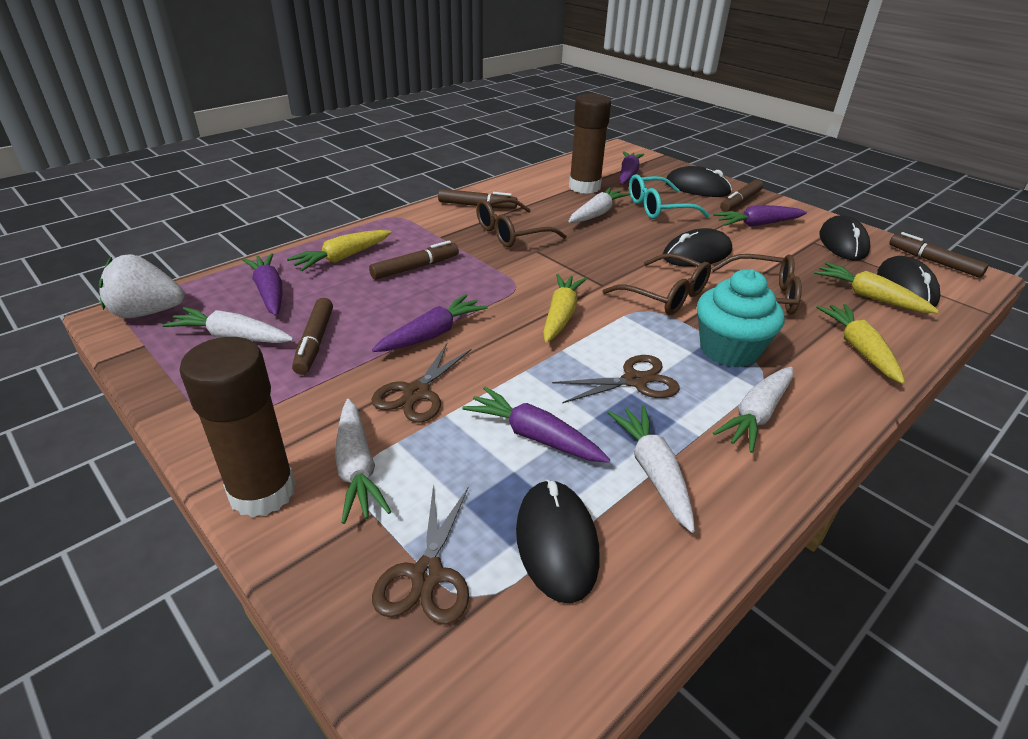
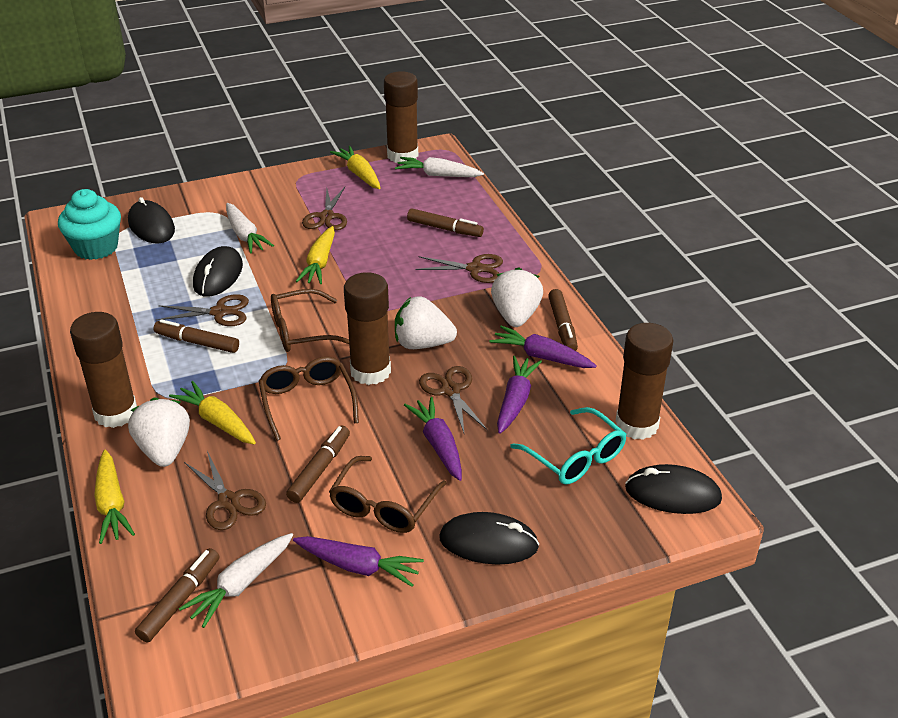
black mouse: 5 -> 4
brown glue stick: 2 -> 4
brown scissors: 3 -> 5
purple carrot: 5 -> 4
white carrot: 5 -> 3
white strawberry: 1 -> 3

